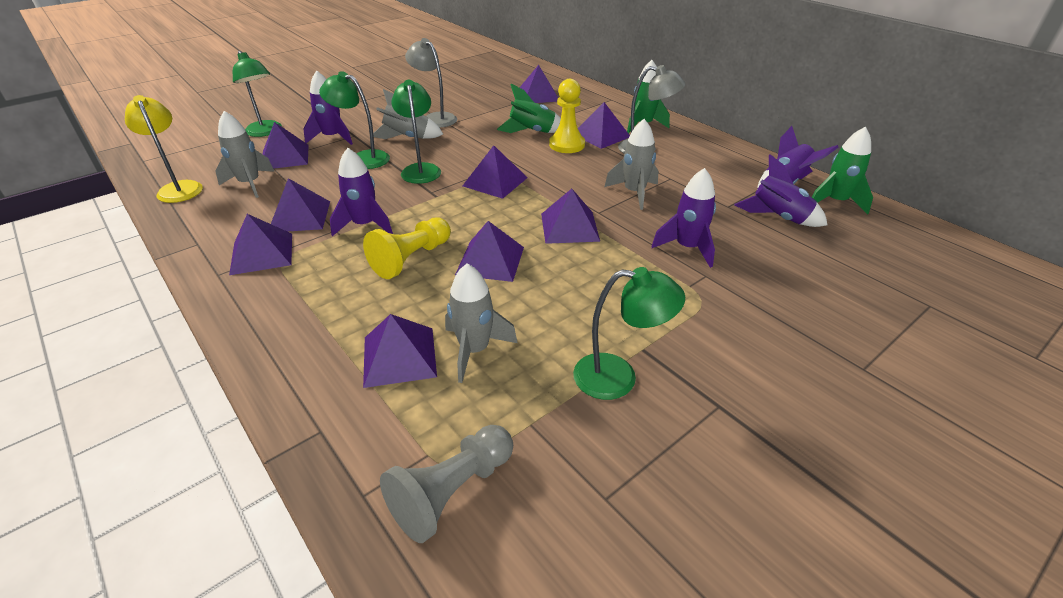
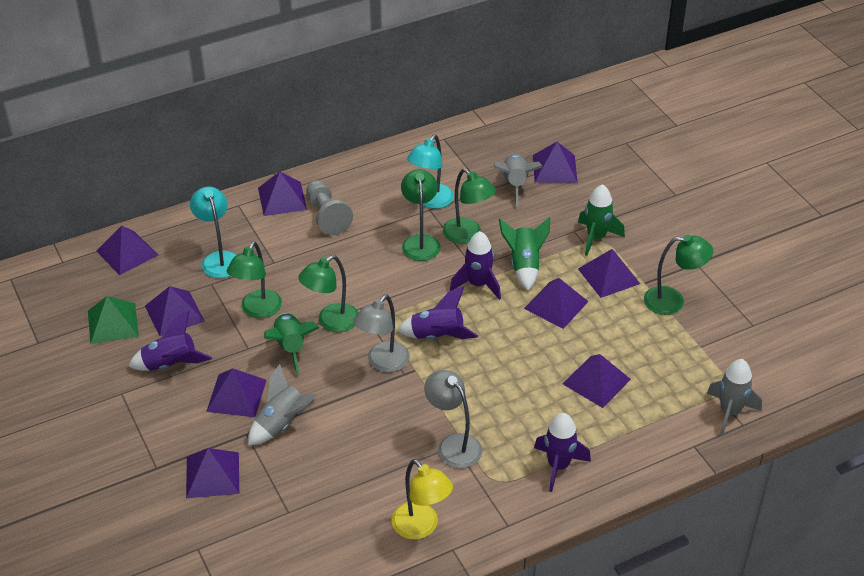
green lamp: 4 -> 5
green pyramid: 0 -> 1
grey rocket: 4 -> 3
purple rocket: 5 -> 4
turquoise lamp: 0 -> 2
yellow pawn: 2 -> 0

